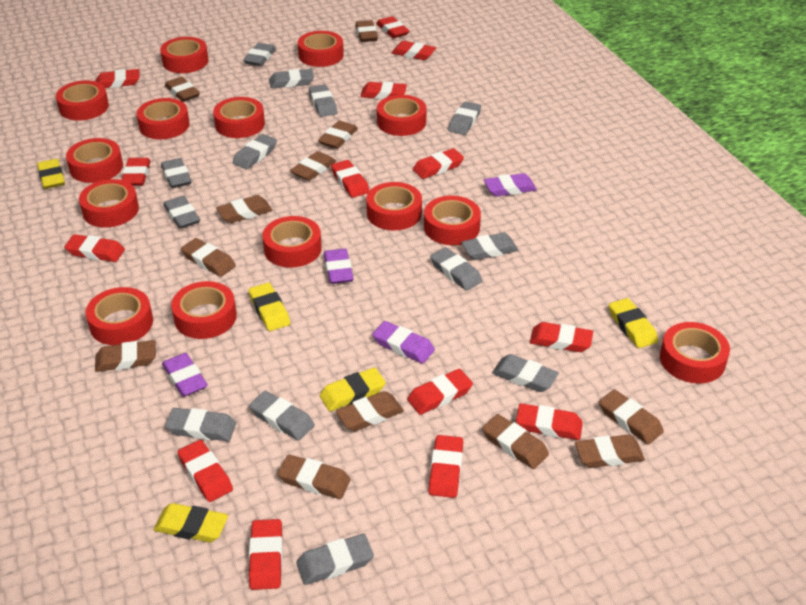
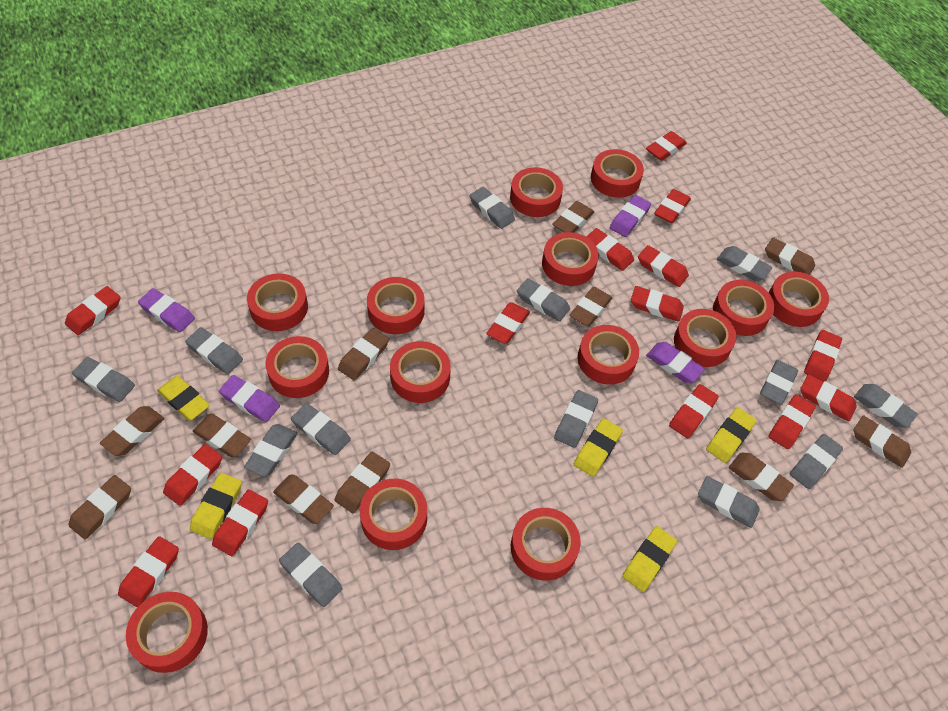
brown eraser: 12 -> 11

